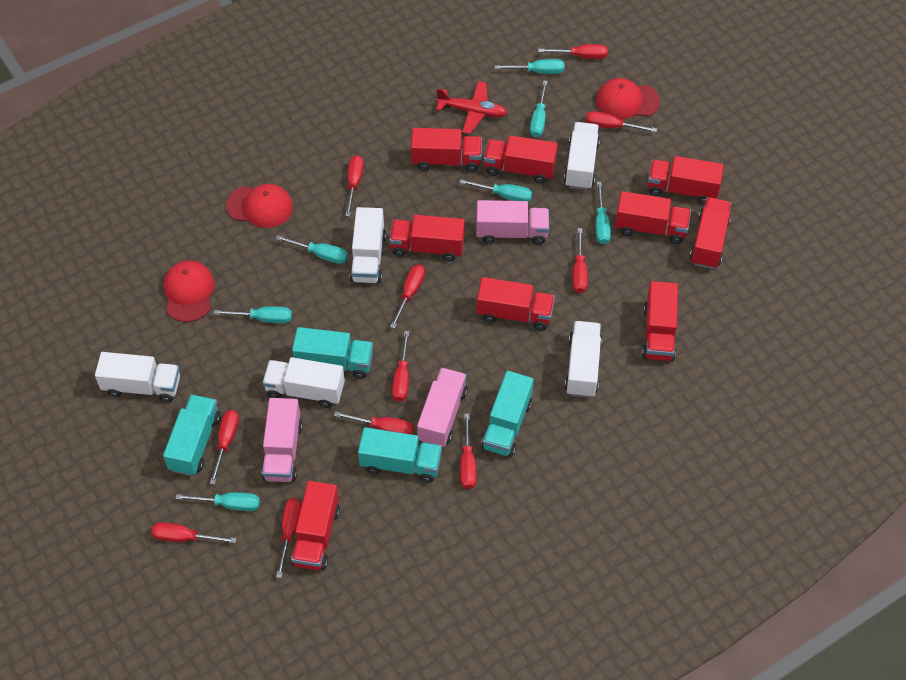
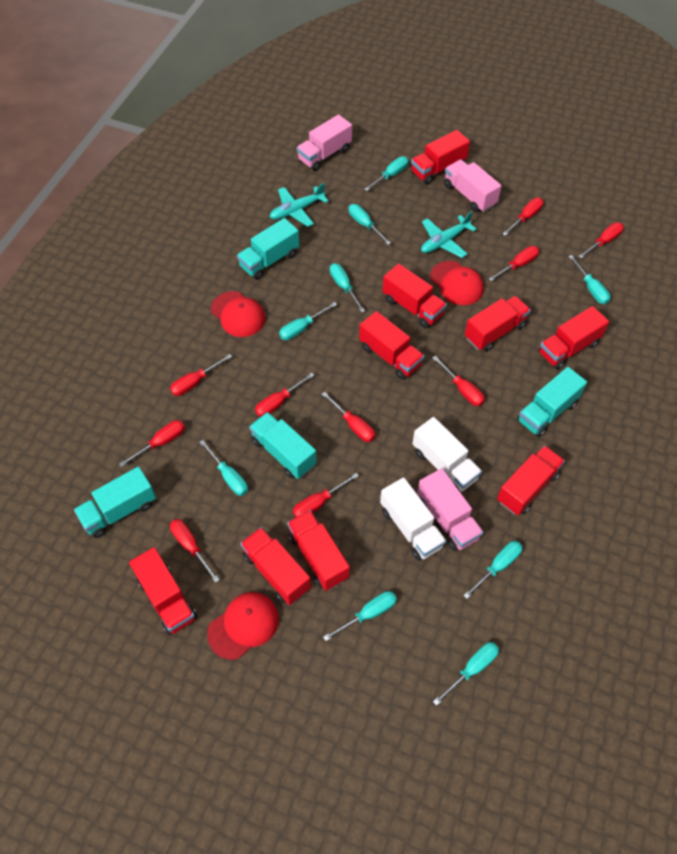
red plane: 1 -> 0
red screwdriver: 11 -> 10
turquoise plane: 0 -> 2
turquoise screwdriver: 7 -> 9
white truck: 5 -> 2

